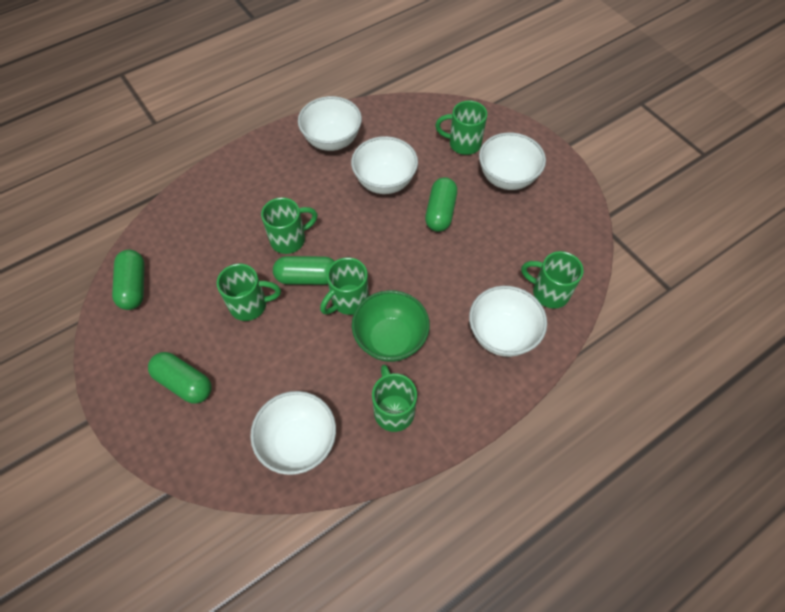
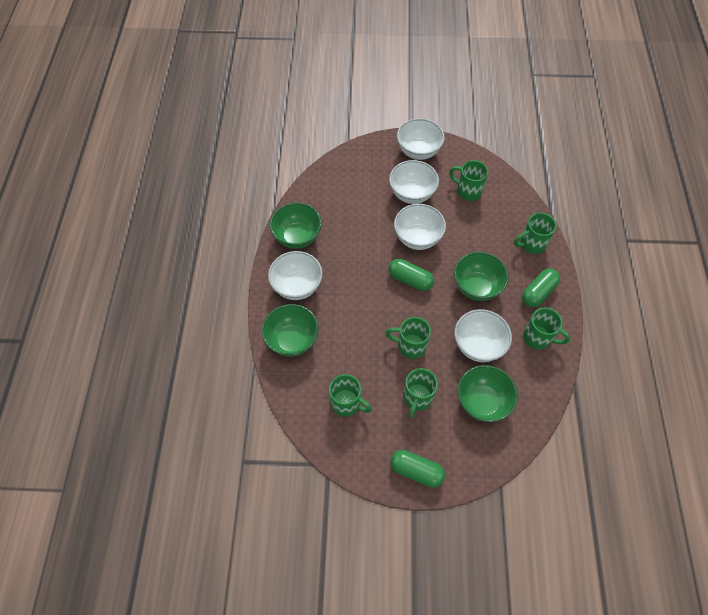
green bowl: 1 -> 4
green capsule: 4 -> 3

